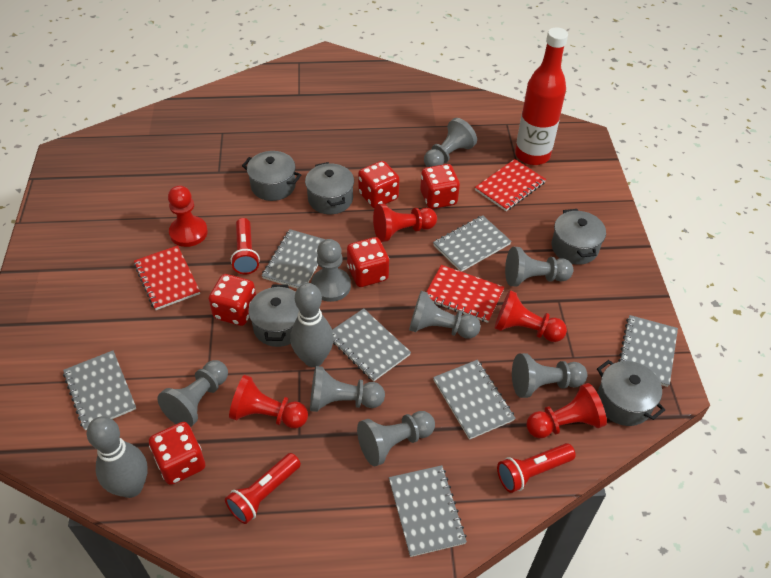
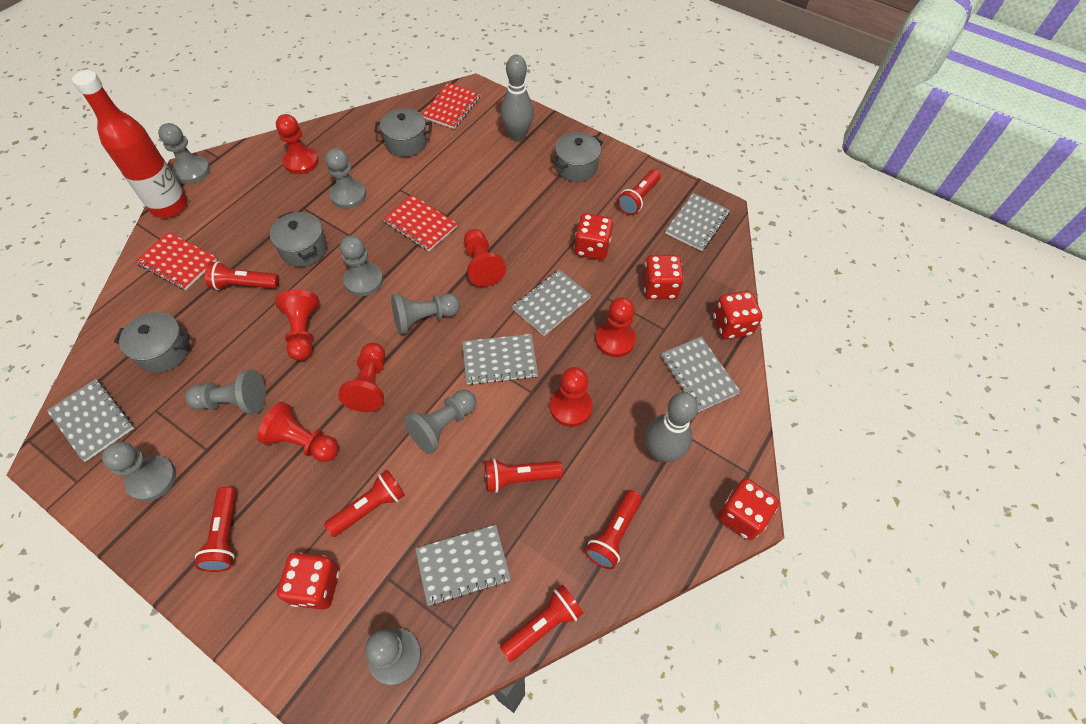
grey notebook: 7 -> 6
grey pot: 5 -> 4
red flashlight: 3 -> 7
red pawn: 5 -> 7

